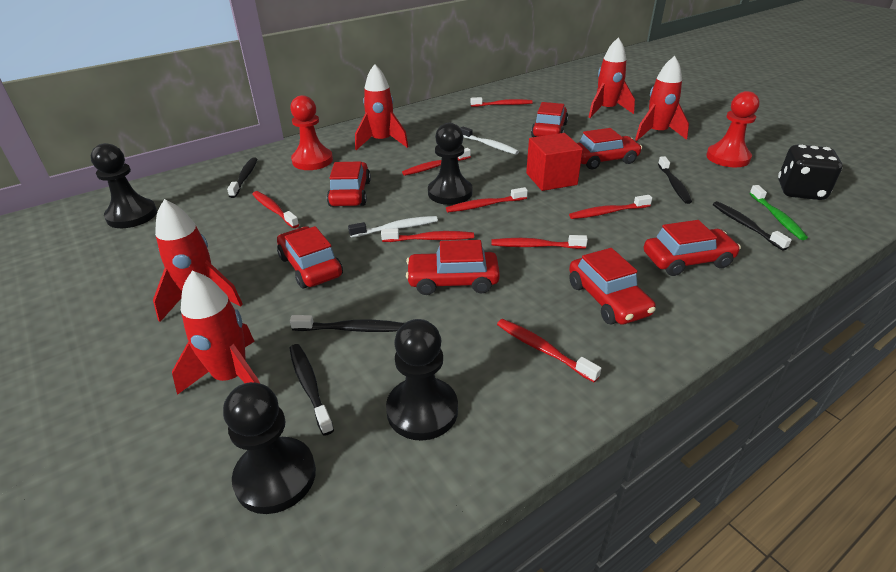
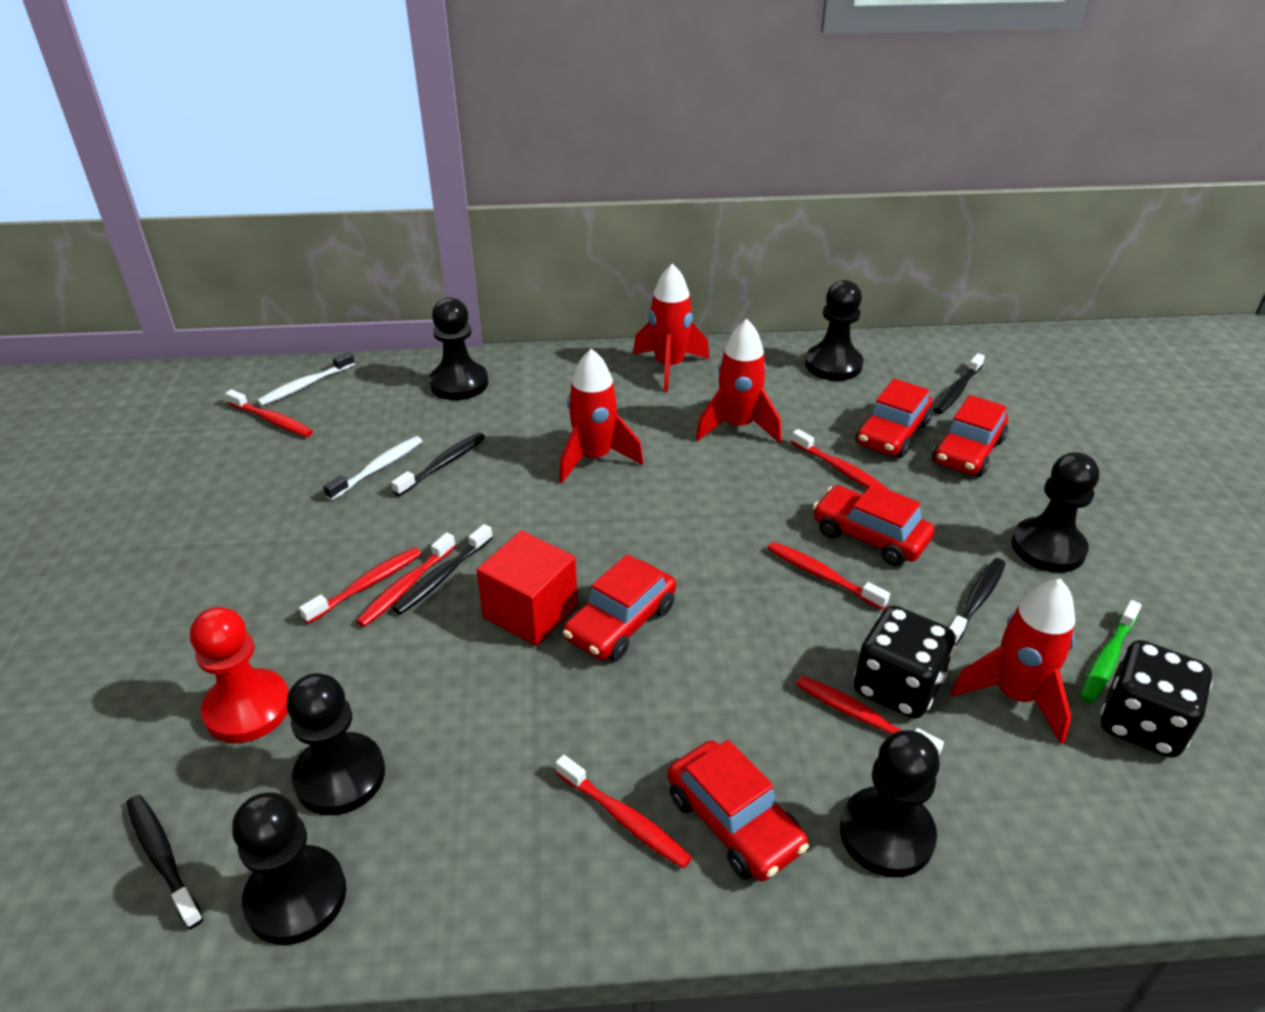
black dice: 1 -> 2
black pawn: 4 -> 6
red car: 7 -> 5
red pawn: 2 -> 1
red rocket: 5 -> 4
red toothbrush: 8 -> 7

